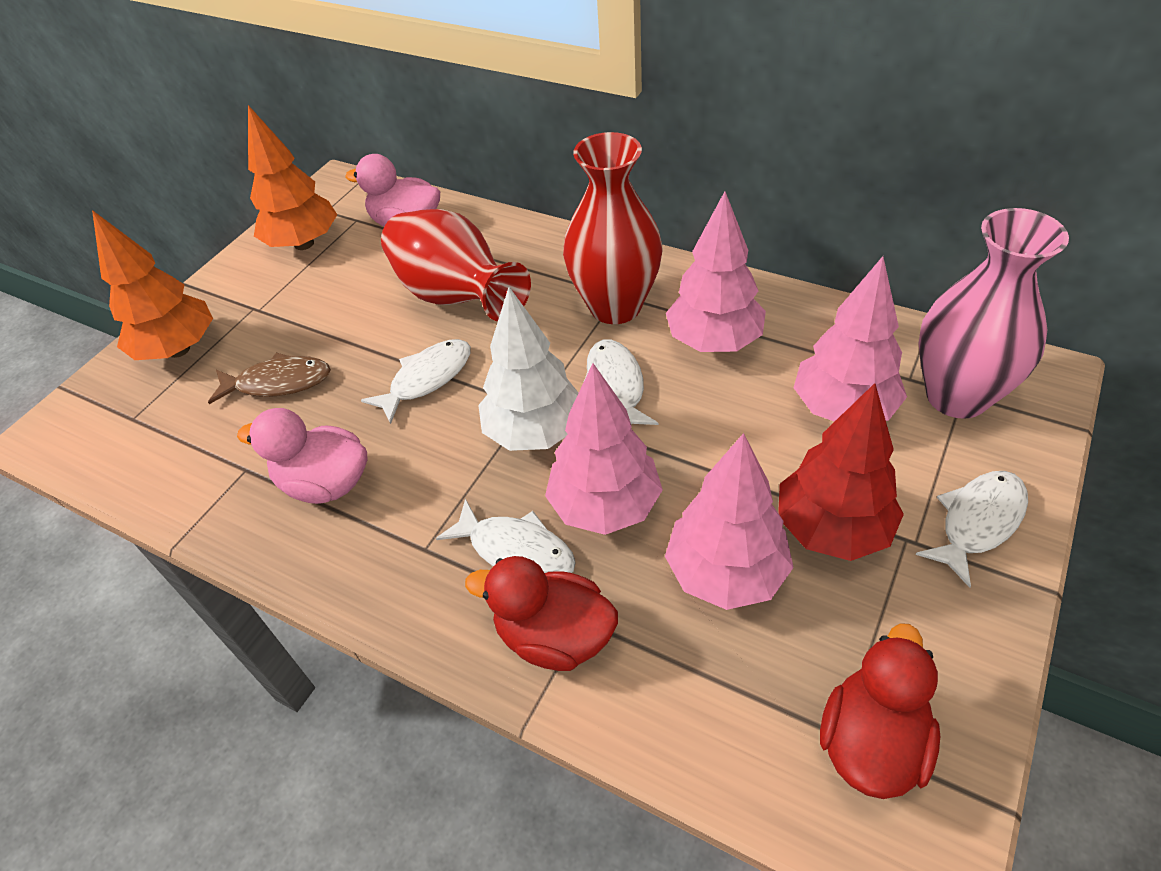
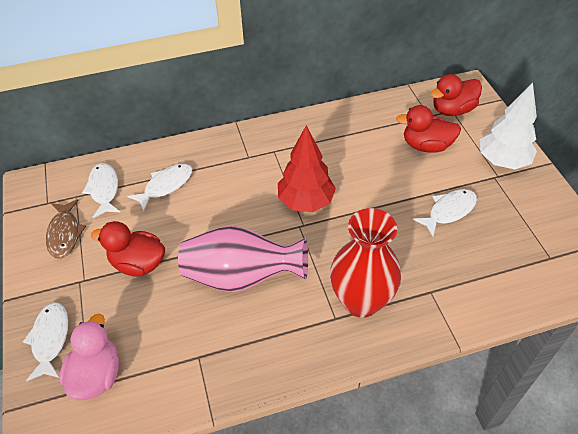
orange tree: 2 -> 0
pink duck: 2 -> 1
pink tree: 4 -> 0
red duck: 2 -> 3
red vase: 2 -> 1

